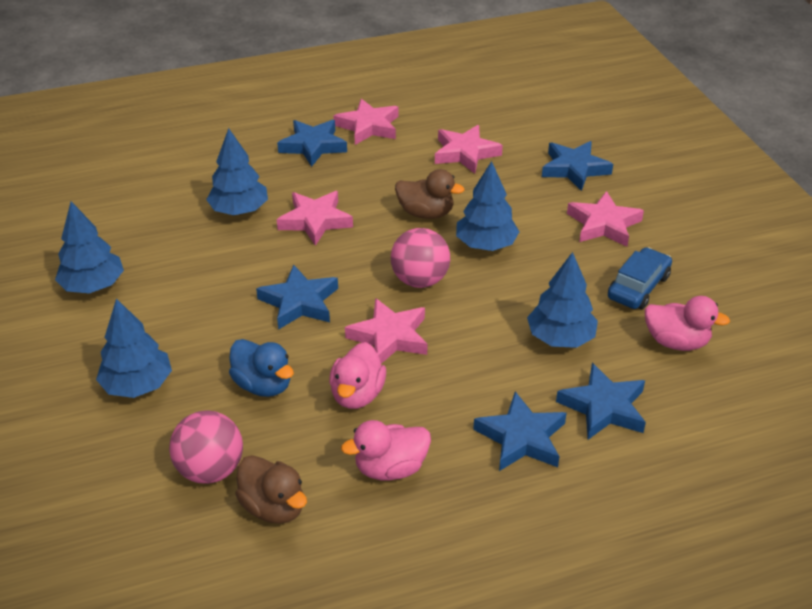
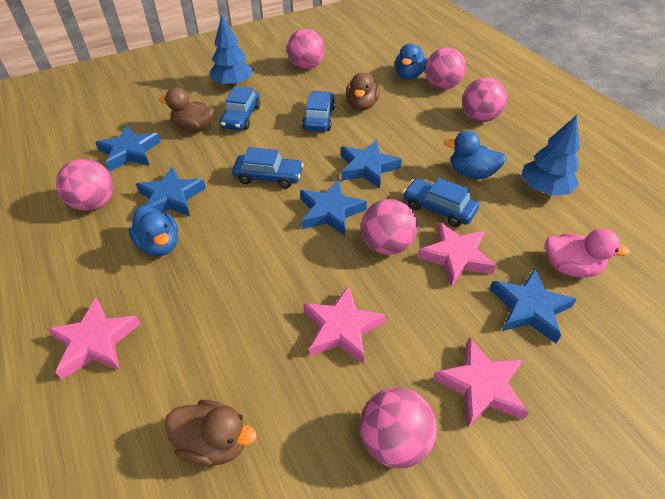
blue car: 1 -> 4
blue duck: 1 -> 3
blue tree: 5 -> 2
brown duck: 2 -> 3
pink ball: 2 -> 6
pink duck: 3 -> 1
pink star: 5 -> 4

